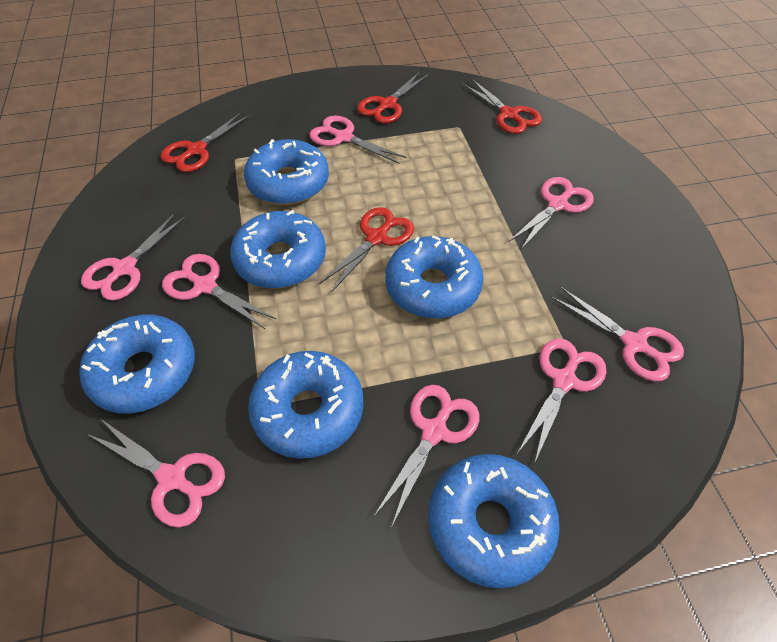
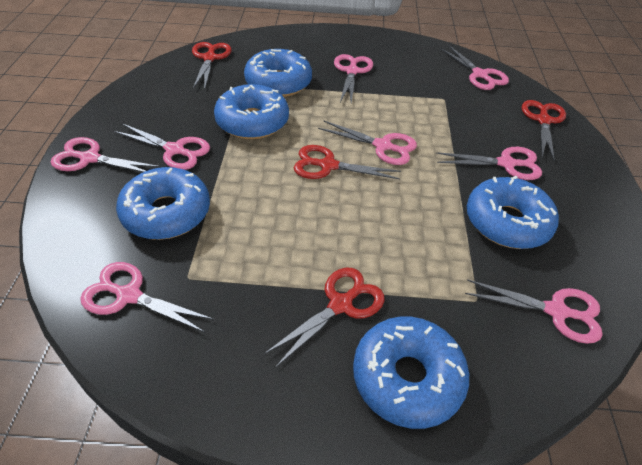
blue donut: 6 -> 5

